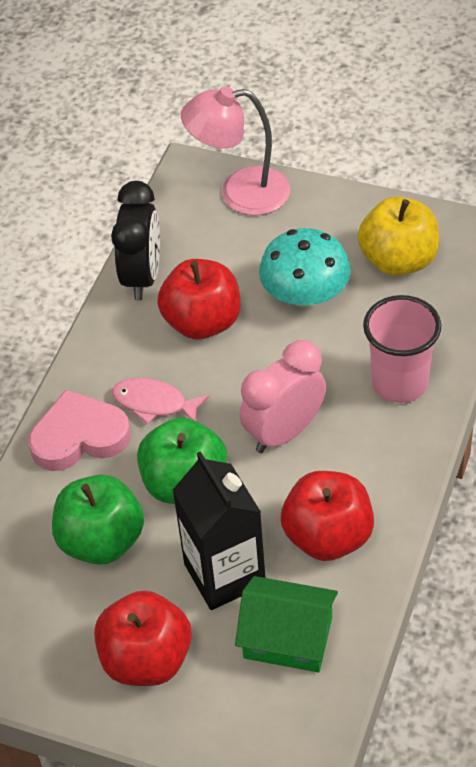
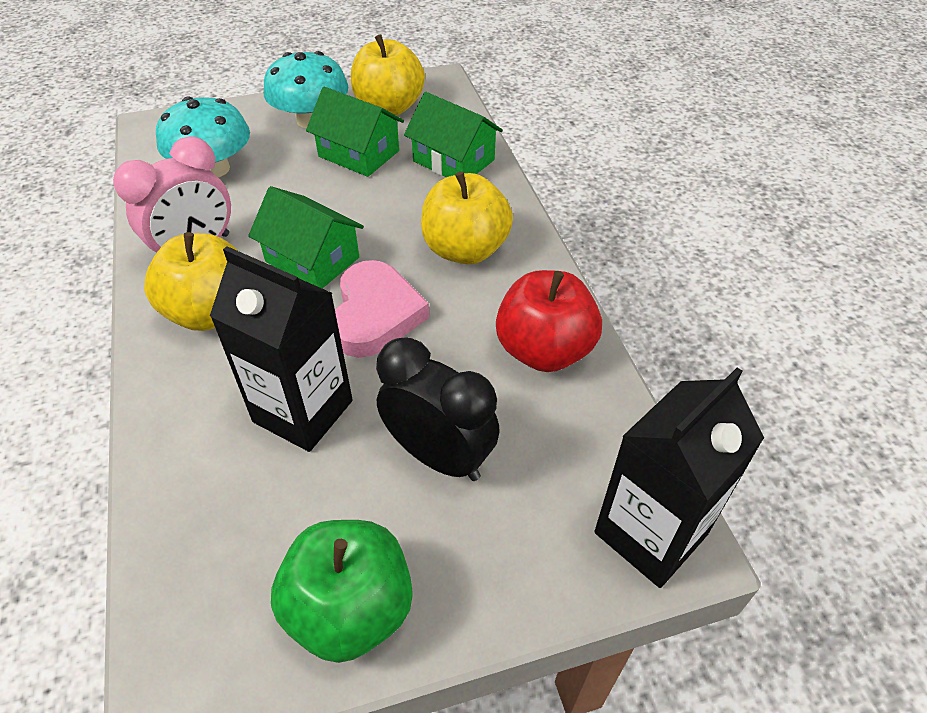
black carton: 1 -> 2
green apple: 2 -> 1
green house: 1 -> 3
pink cup: 1 -> 0
pink fish: 1 -> 0
pink lamp: 1 -> 0
red apple: 3 -> 1
turquoise mushroom: 1 -> 2
yellow apple: 1 -> 3

